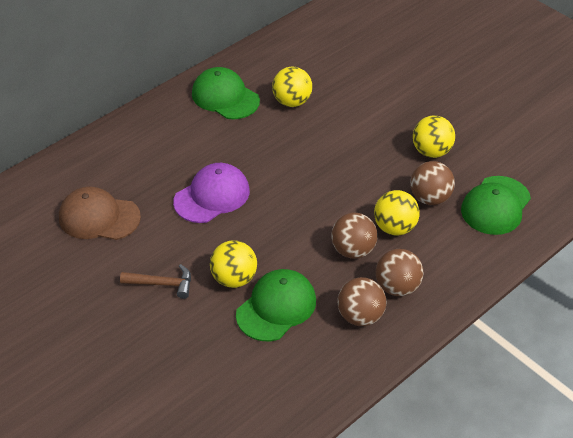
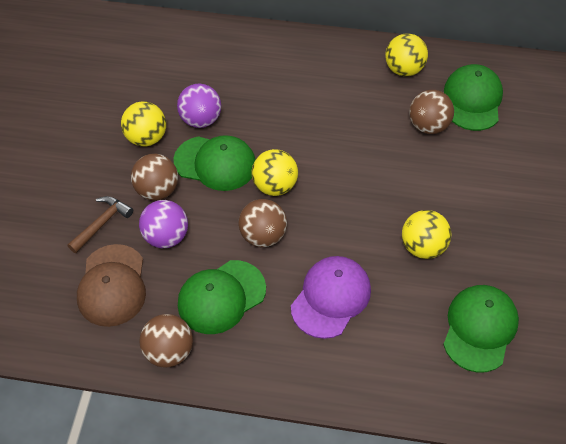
green cap: 3 -> 4
purple ball: 0 -> 2

